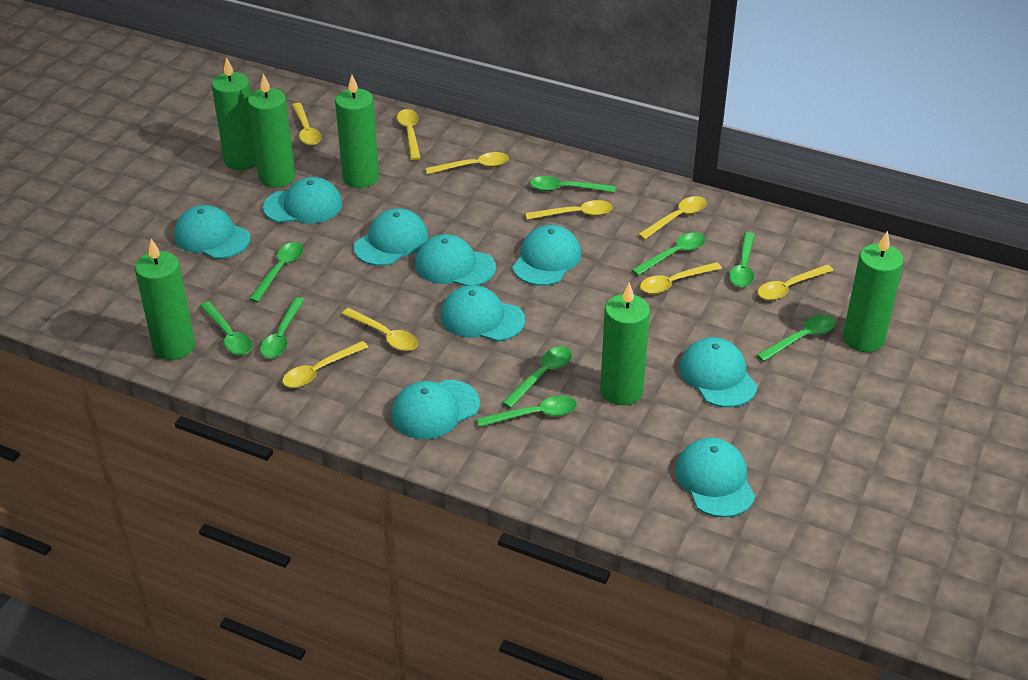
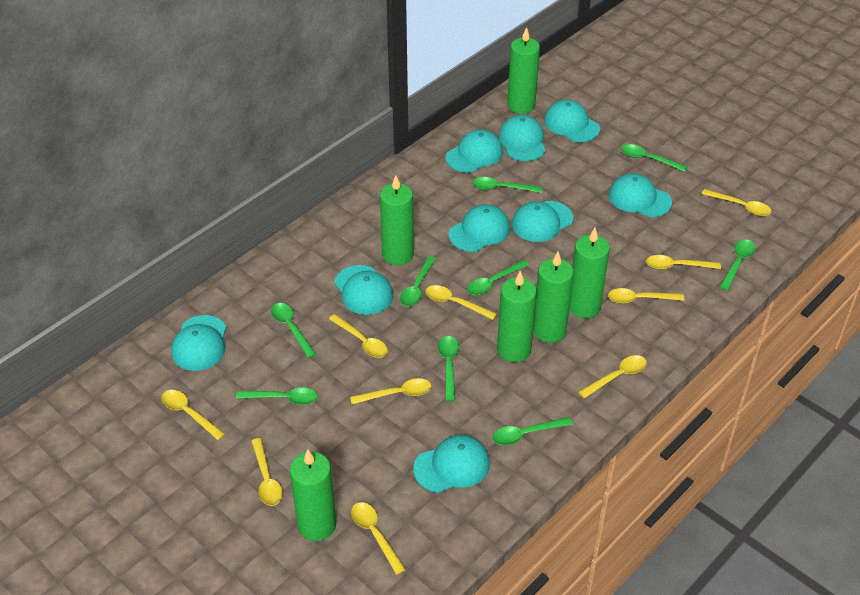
yellow spoon: 9 -> 10

